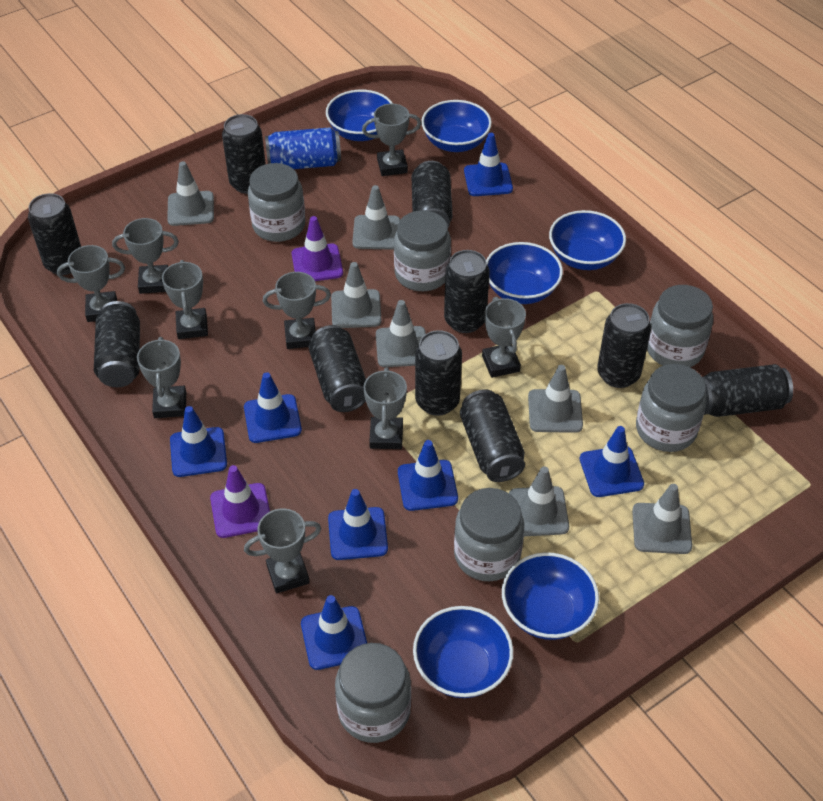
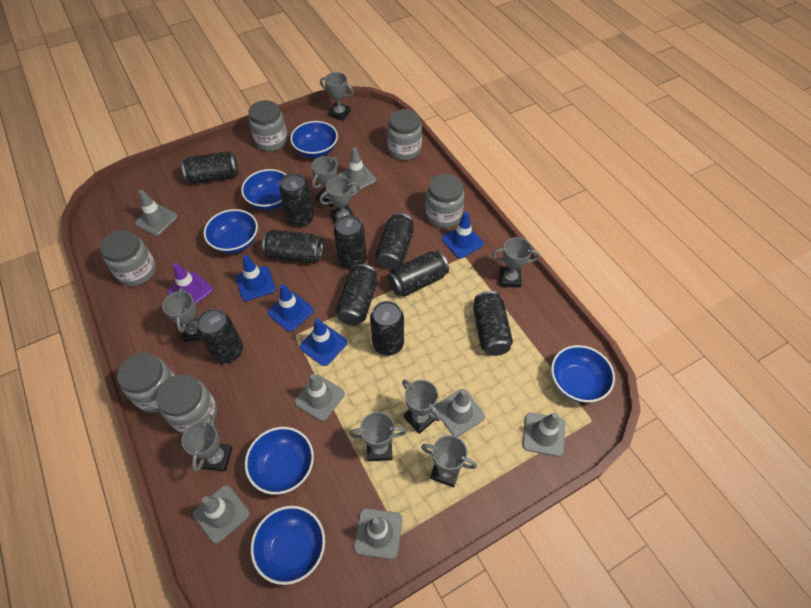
blue can: 1 -> 0
blue traffic cone: 7 -> 4
purple traffic cone: 2 -> 1

